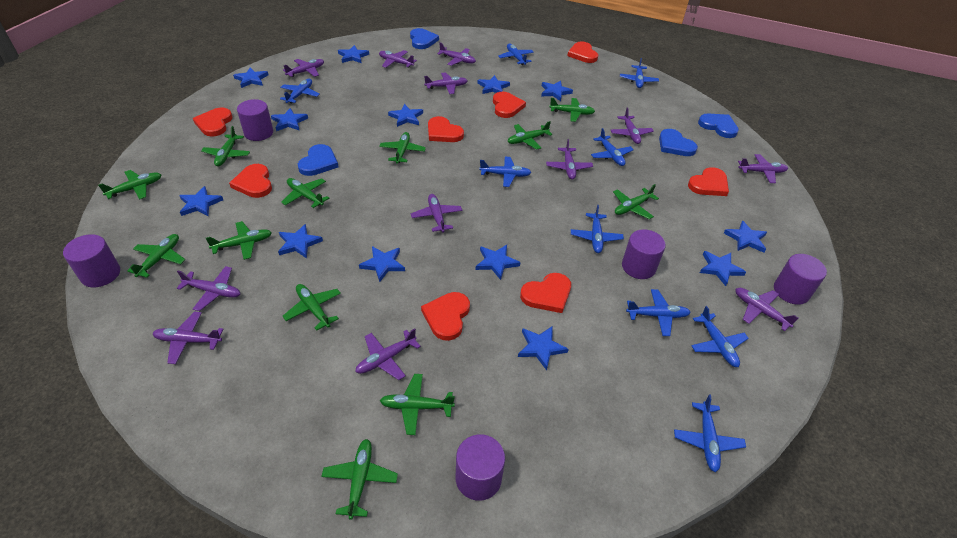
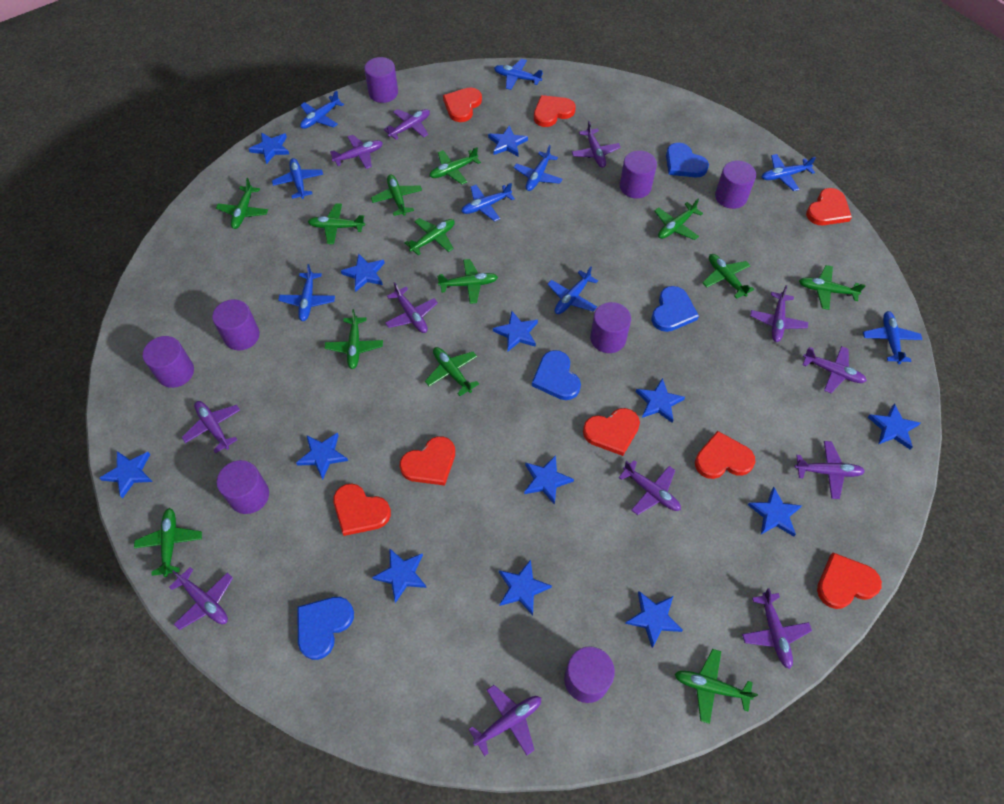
green plane: 12 -> 13
purple cylinder: 5 -> 8

